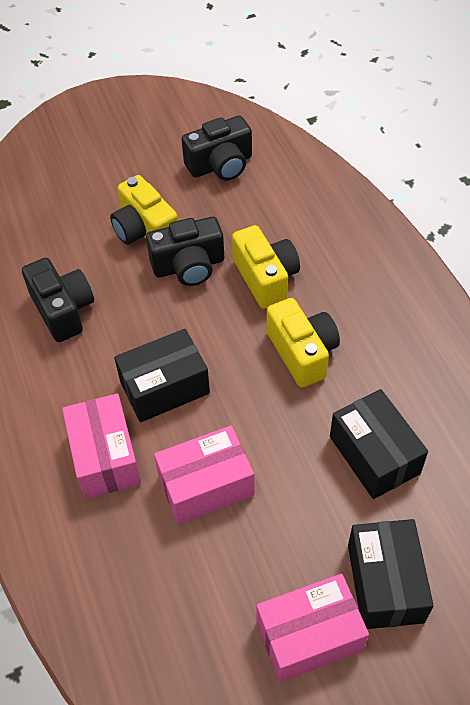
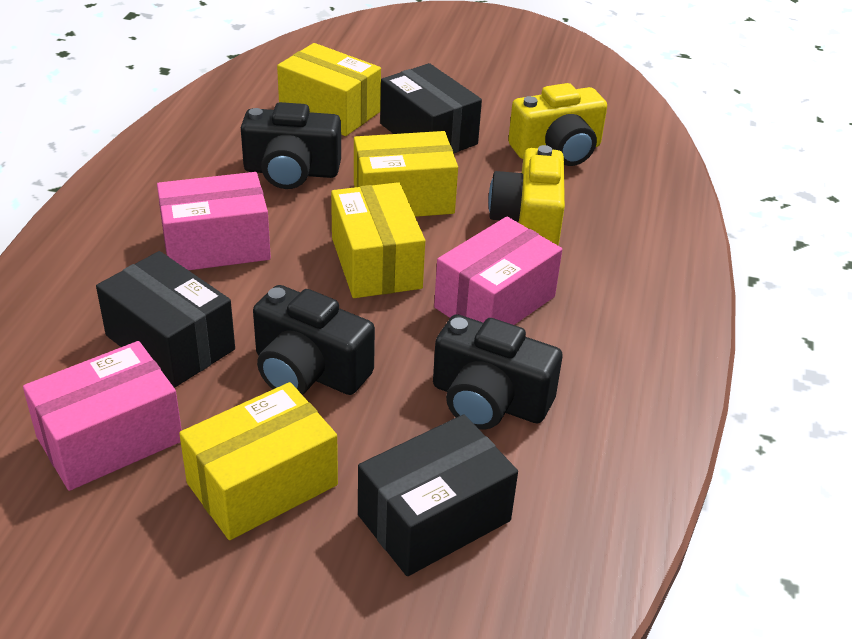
yellow box: 0 -> 4
yellow camera: 3 -> 2

